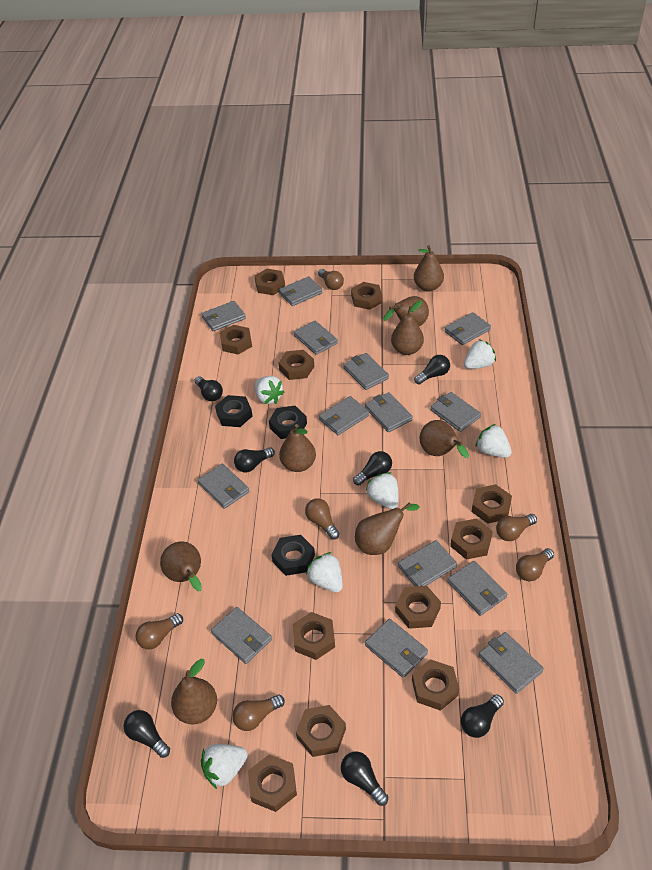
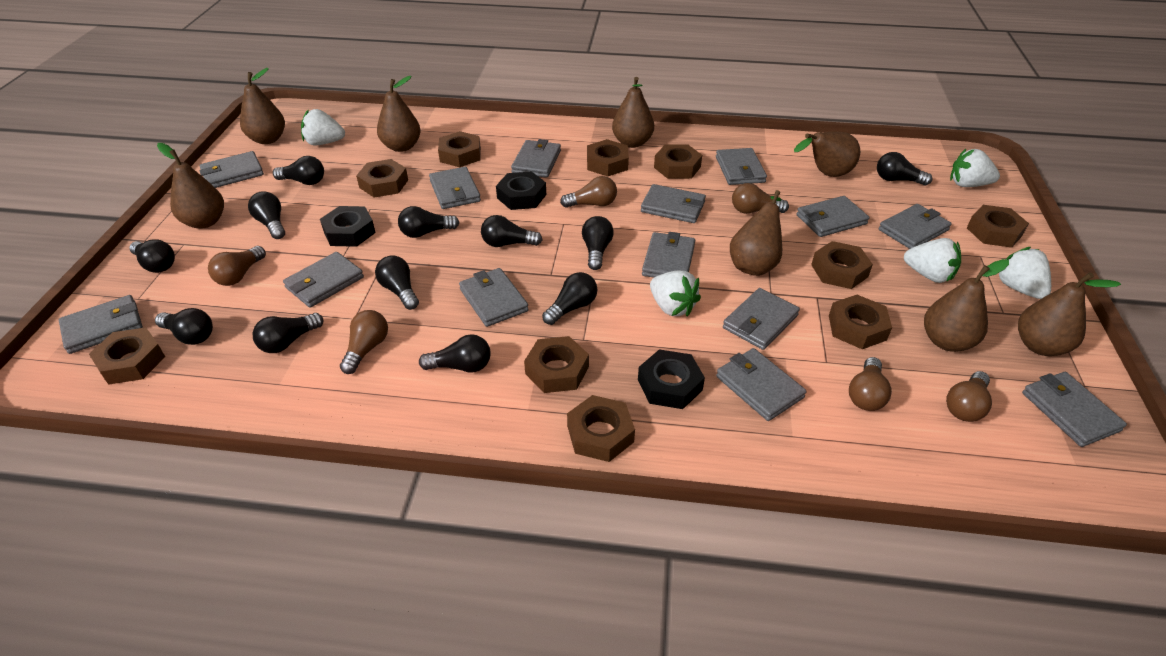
black light bulb: 7 -> 12
brown nut: 11 -> 10
white strawberry: 6 -> 5

